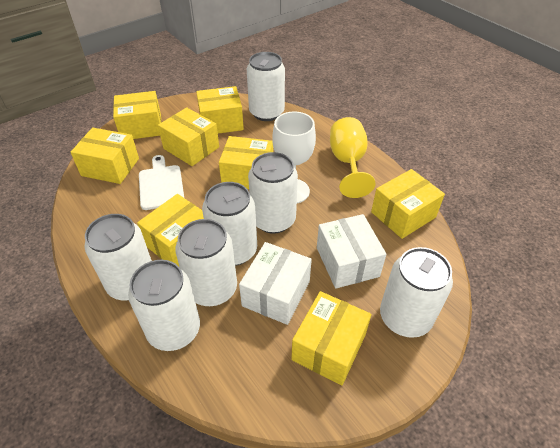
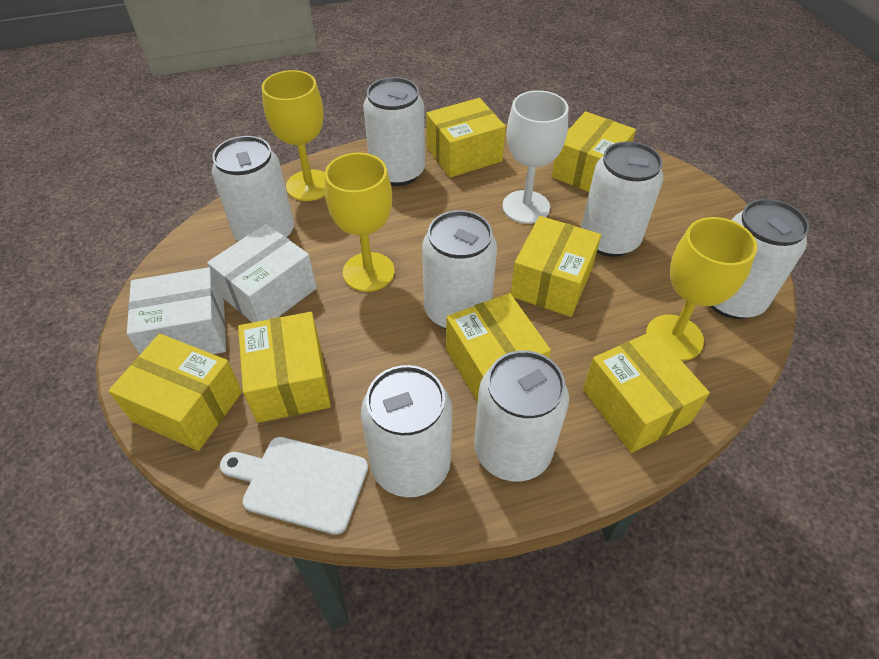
yellow box: 8 -> 7
yellow goblet: 1 -> 3

